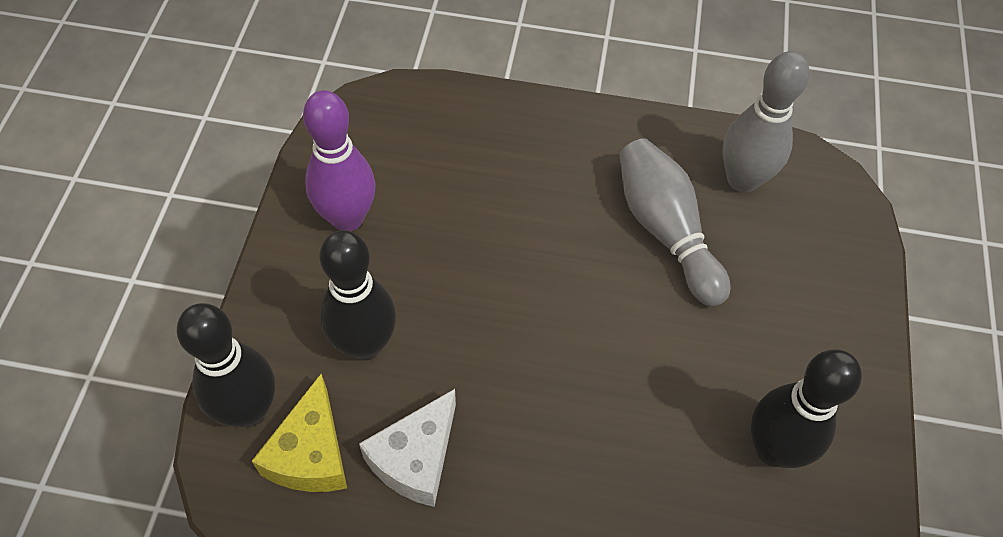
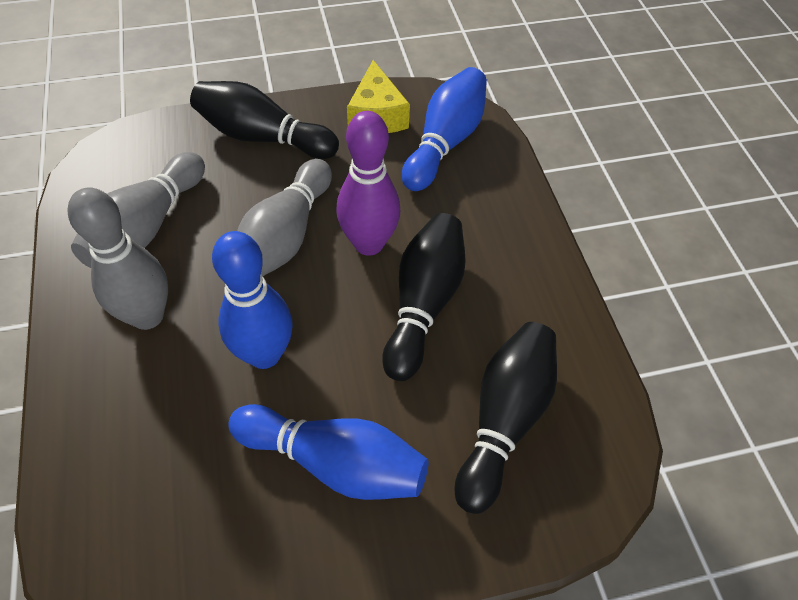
blue bowling pin: 0 -> 3
grey bowling pin: 2 -> 3
white cheese: 1 -> 0

